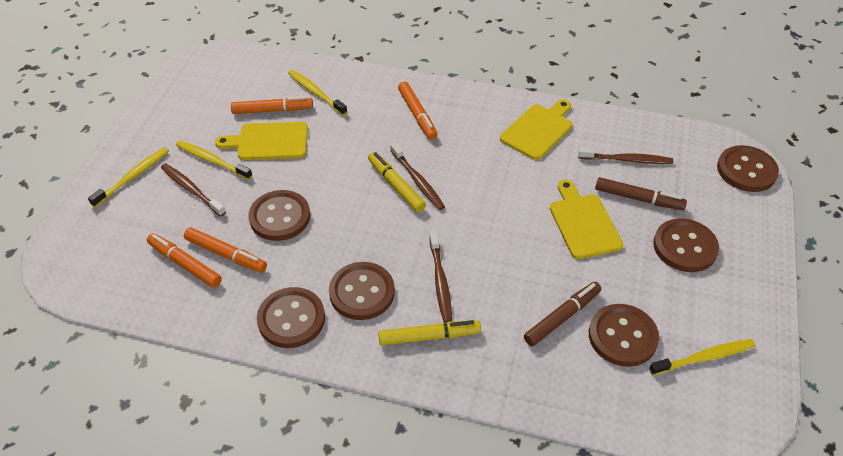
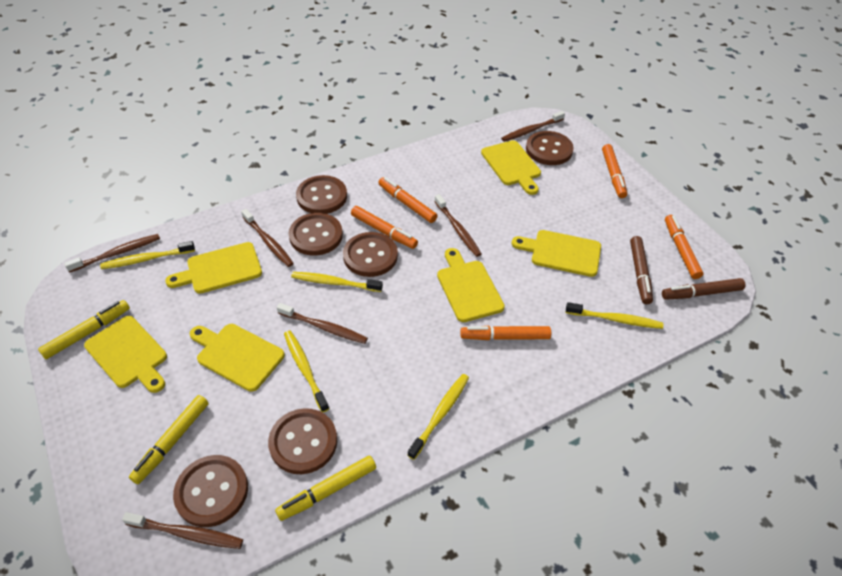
brown toothbrush: 4 -> 6
orange marker: 4 -> 5
yellow cutting board: 3 -> 6
yellow marker: 2 -> 3
yellow toothbrush: 4 -> 5

